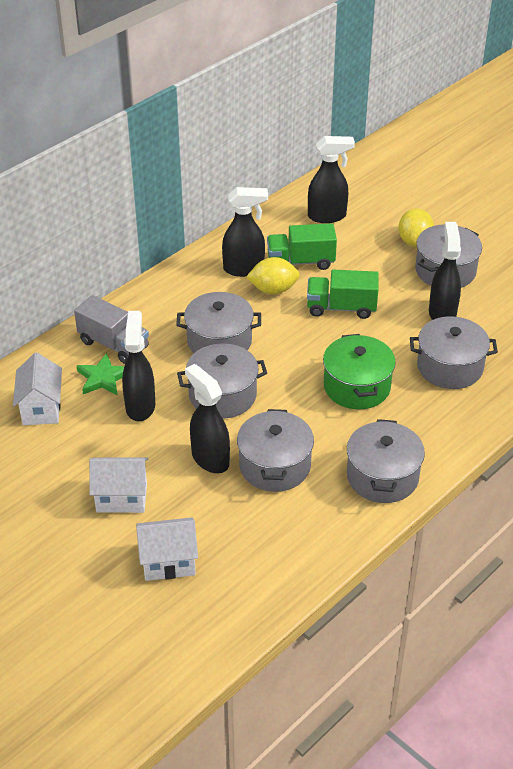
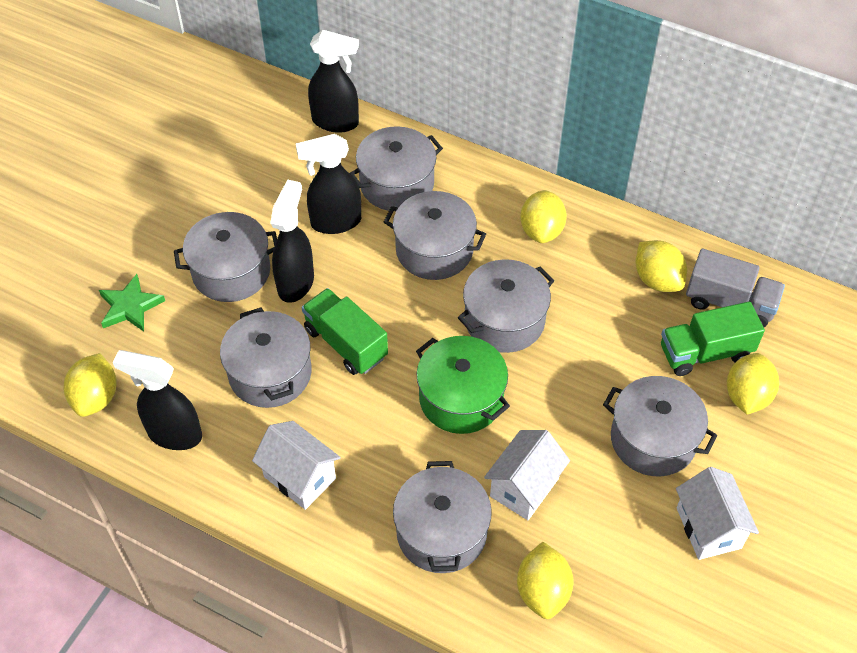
black spray bottle: 5 -> 4
grey pot: 6 -> 7
yellow lemon: 2 -> 5

